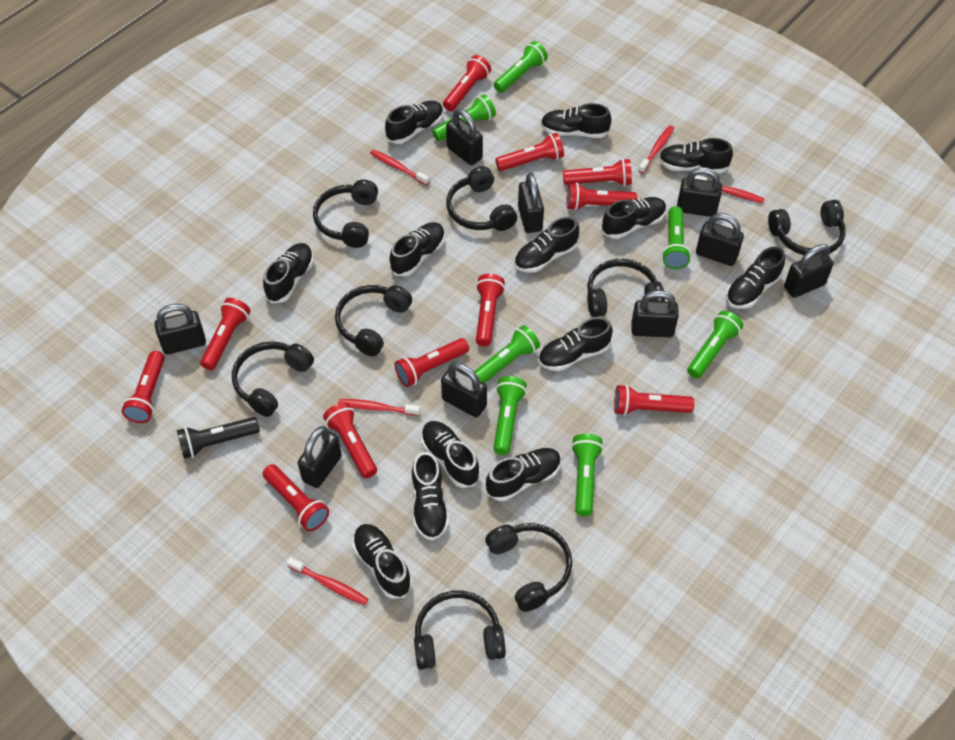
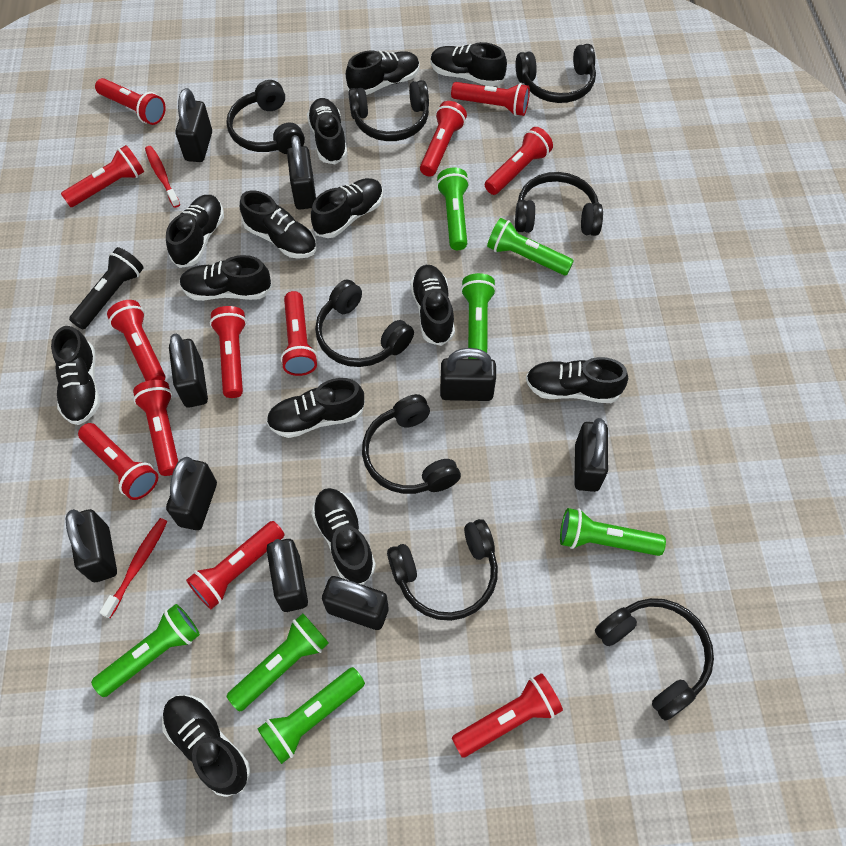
red flashlight: 11 -> 12
red toothbrush: 5 -> 2

